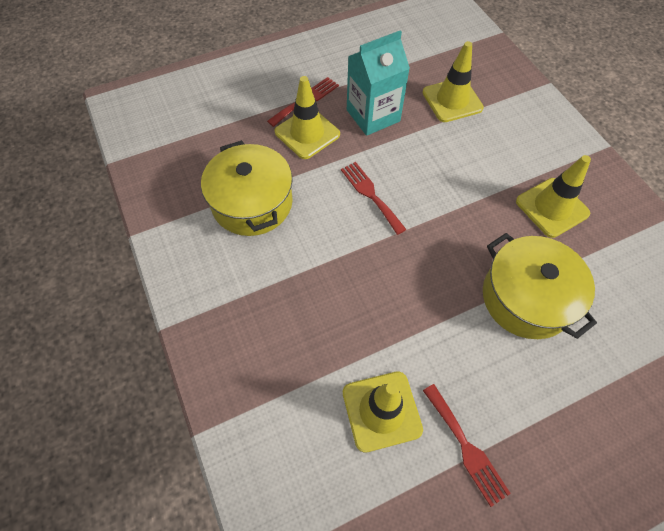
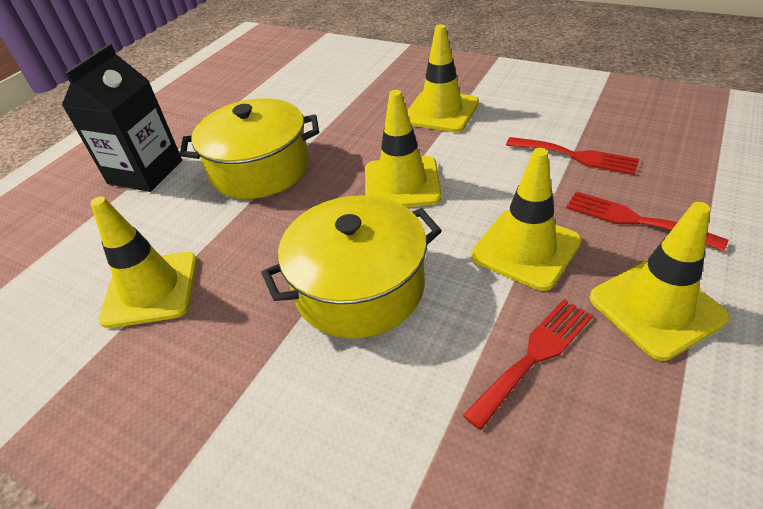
black carton: 0 -> 1
turquoise carton: 1 -> 0
yellow traffic cone: 4 -> 5

